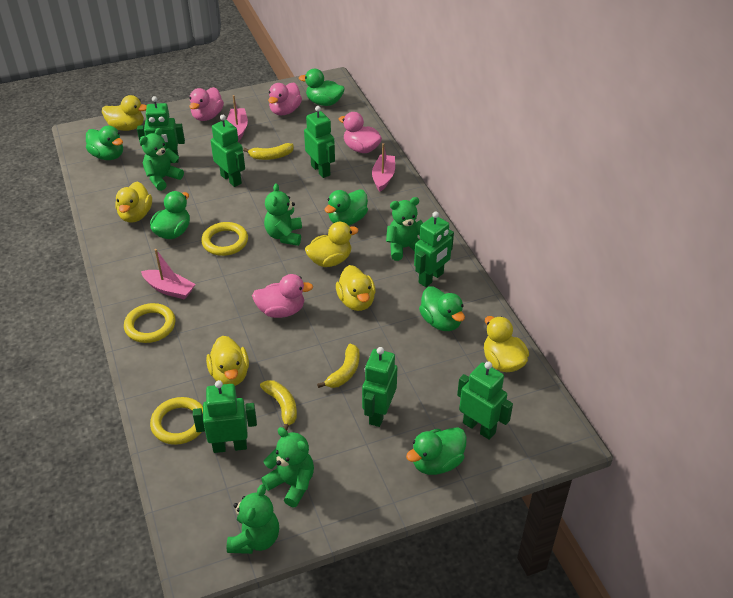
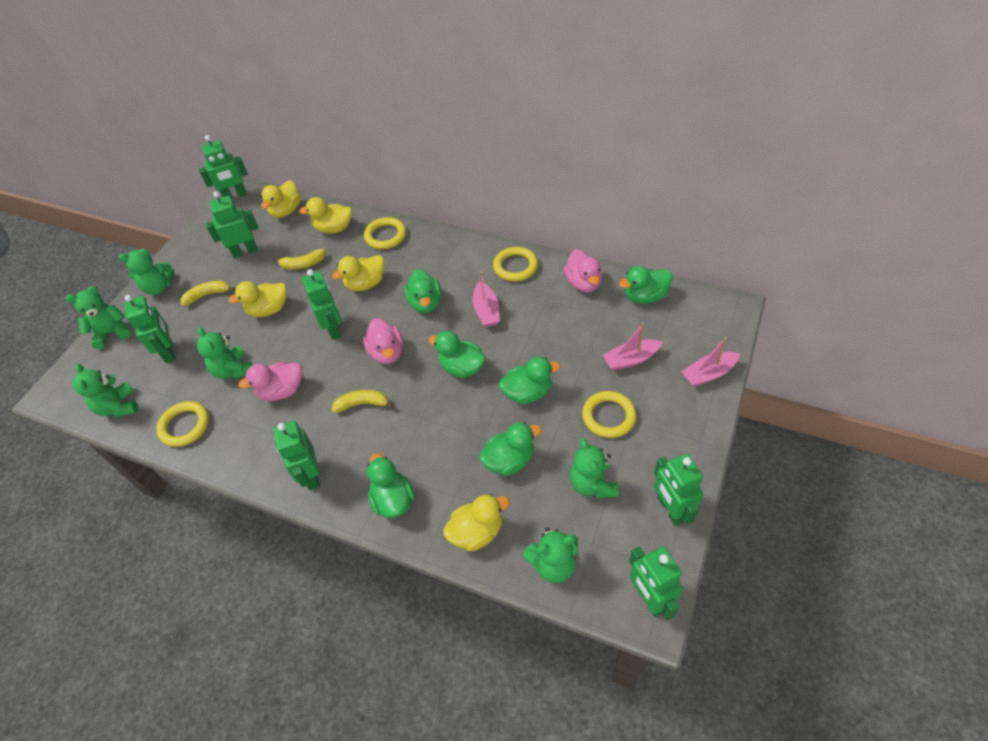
green teddy bear: 5 -> 6
pink duck: 4 -> 3
yellow duck: 6 -> 5
yellow ring: 3 -> 4

